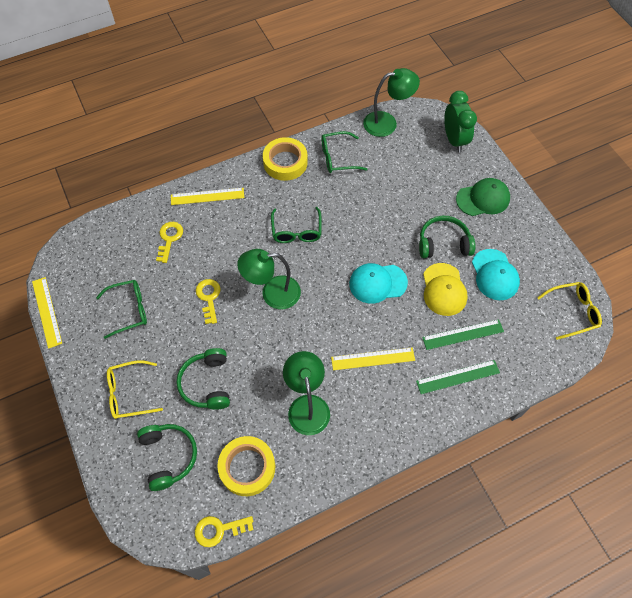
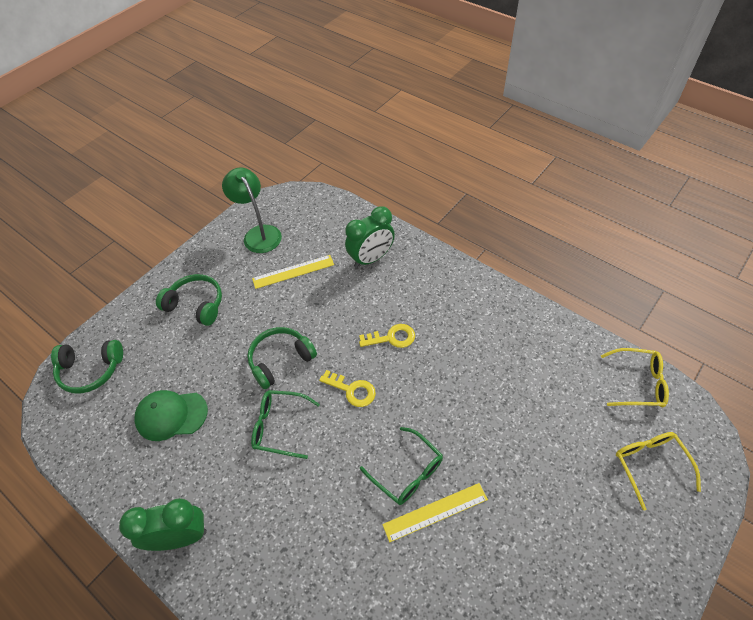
green clock: 1 -> 2
green glasses: 3 -> 2
green lamp: 3 -> 1
green ruler: 2 -> 0
turquoise cap: 2 -> 0
yellow cap: 1 -> 0
yellow key: 3 -> 2
yellow ruler: 3 -> 2
yellow tape: 2 -> 0

